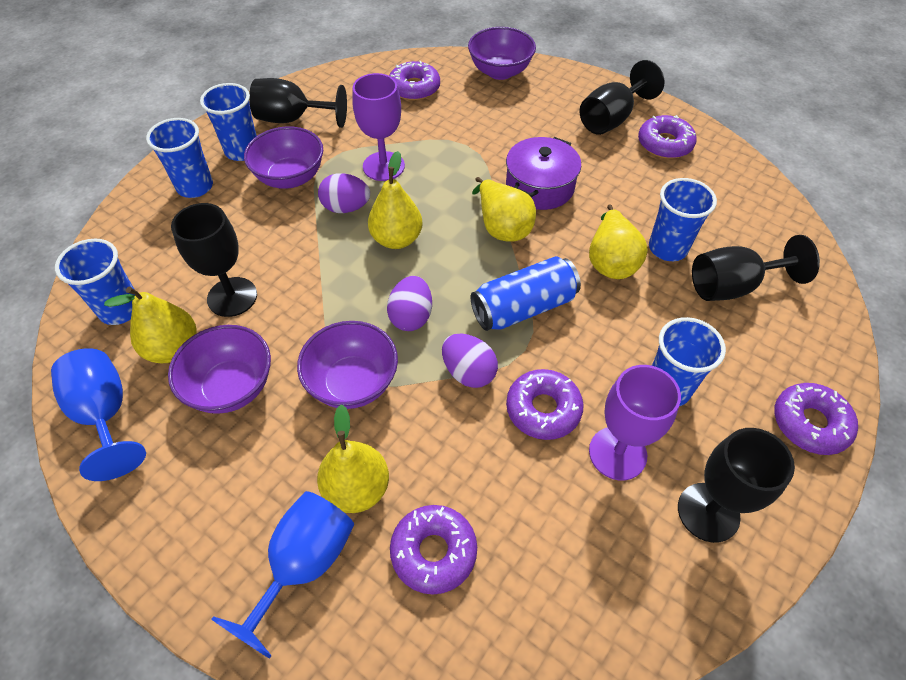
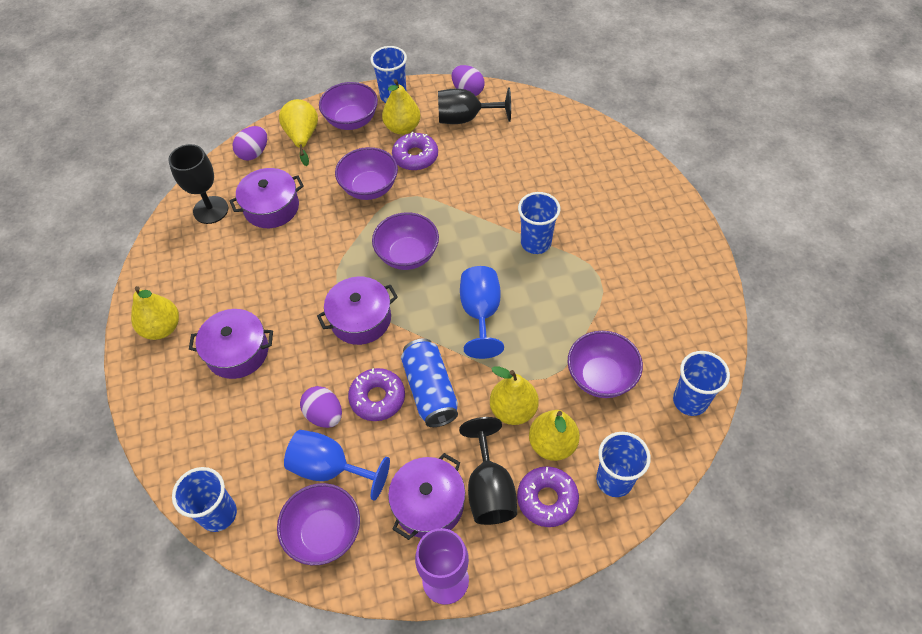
black goblet: 5 -> 3
purple bowl: 4 -> 5
purple donut: 5 -> 3
purple goblet: 2 -> 1
purple pot: 1 -> 4

